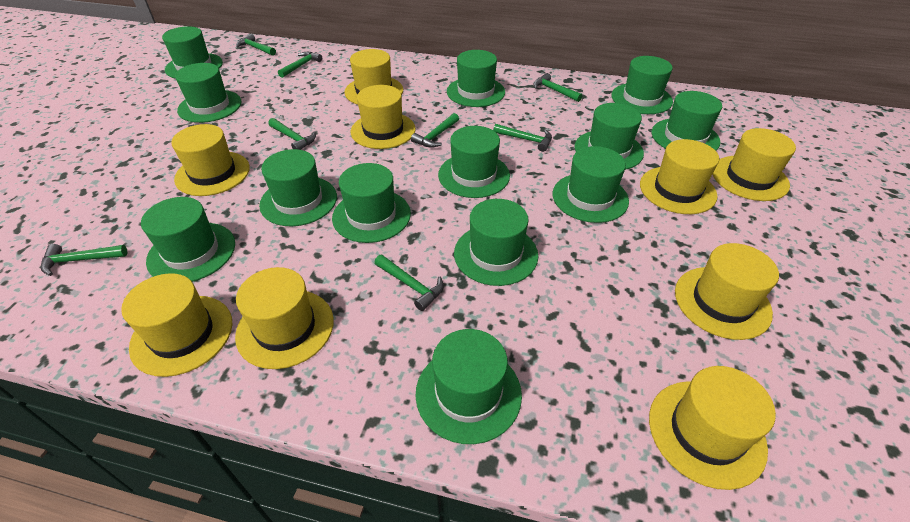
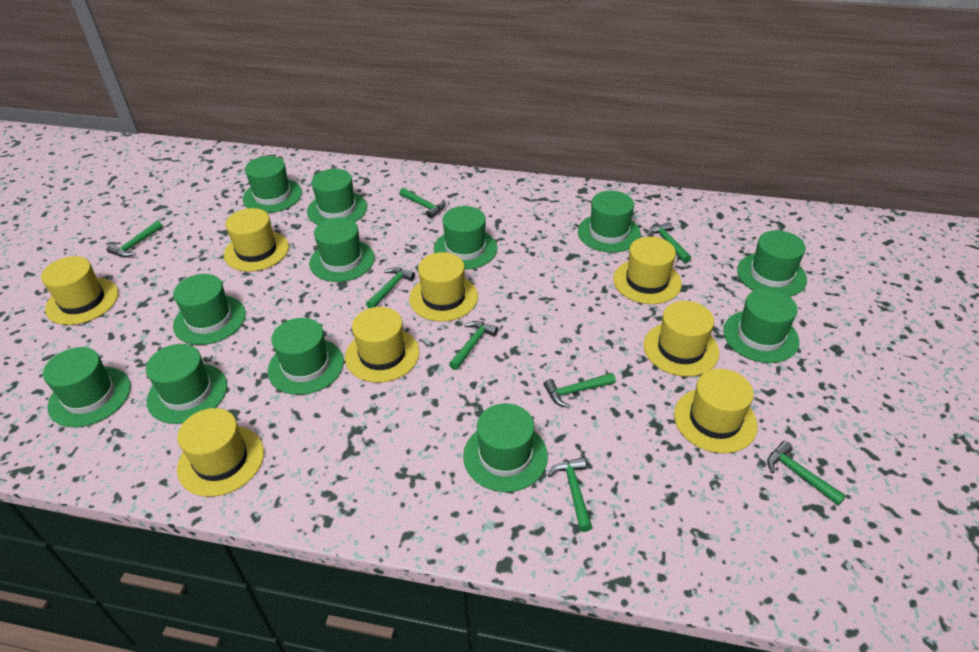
green hat: 13 -> 12
yellow hat: 9 -> 8

